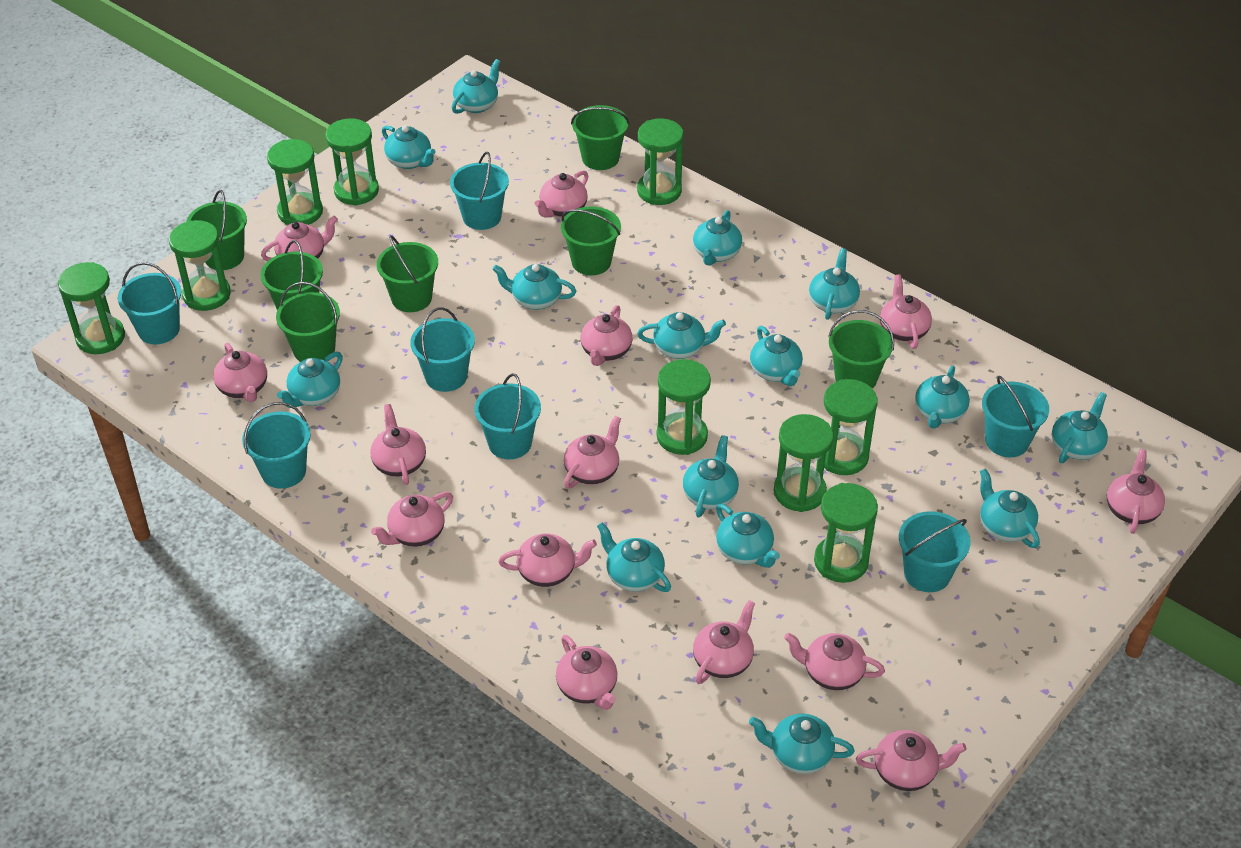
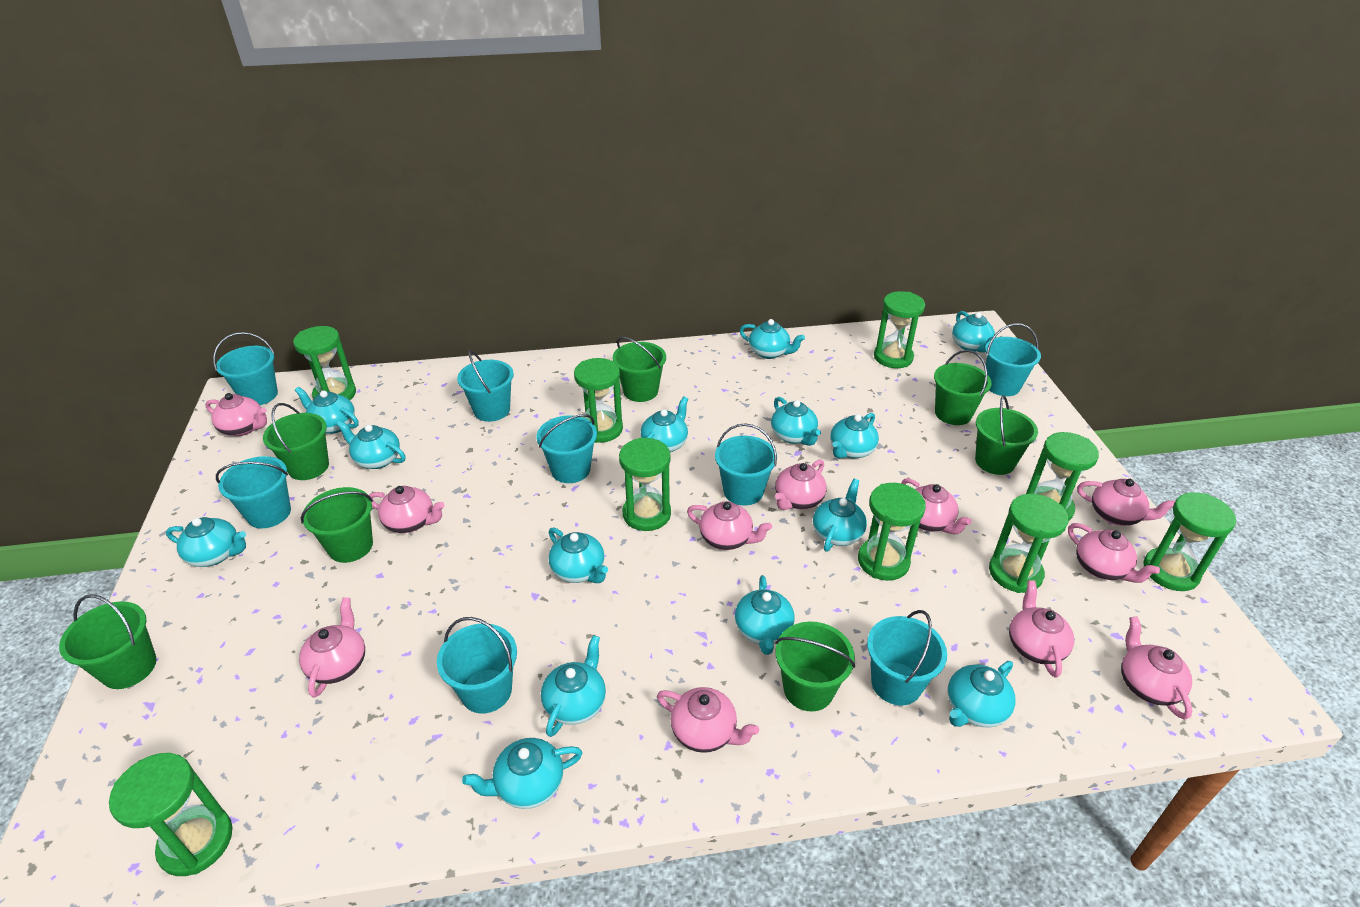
pink teapot: 14 -> 11
turquoise bucket: 7 -> 8
turquoise teapot: 15 -> 14

